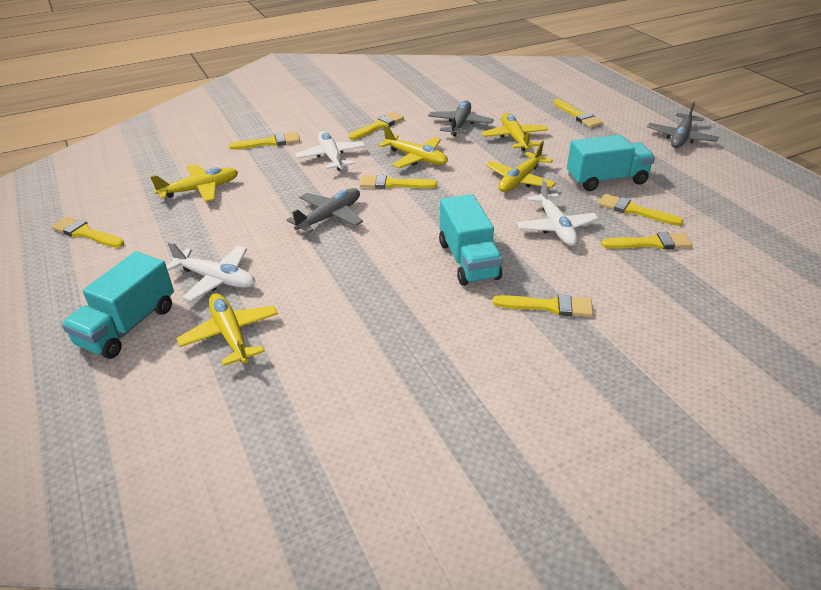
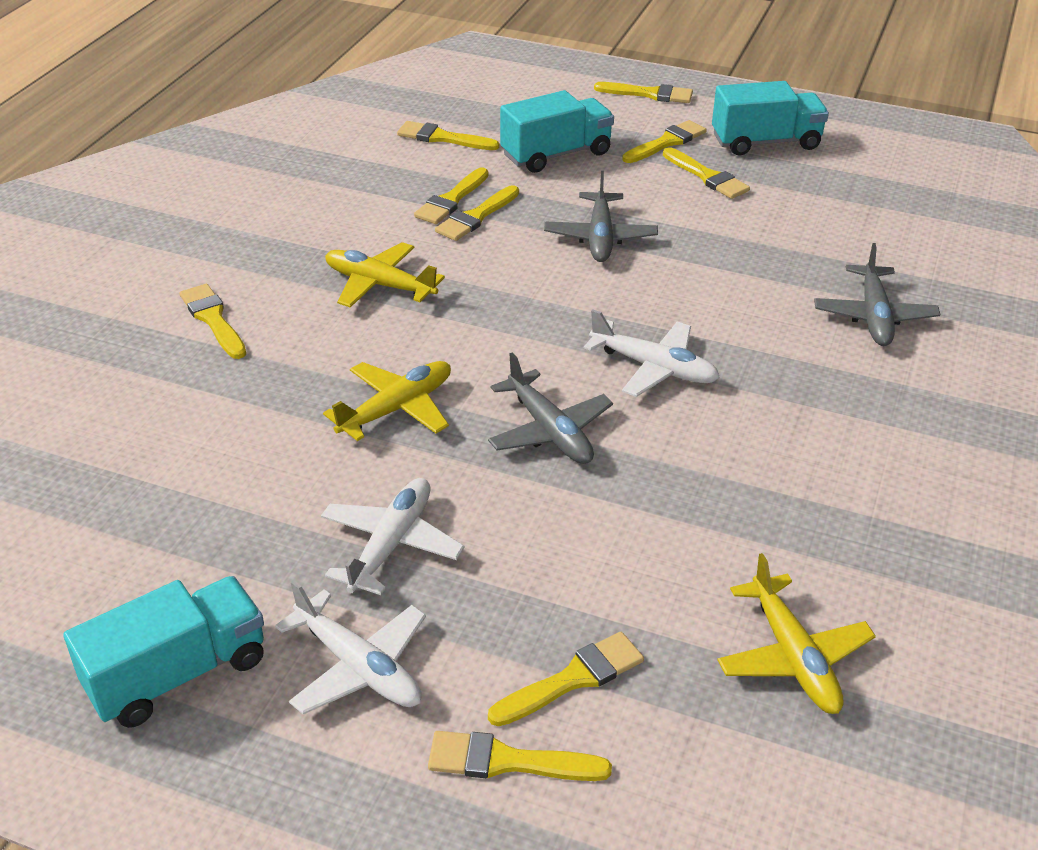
yellow brush: 8 -> 9
yellow plane: 5 -> 3

